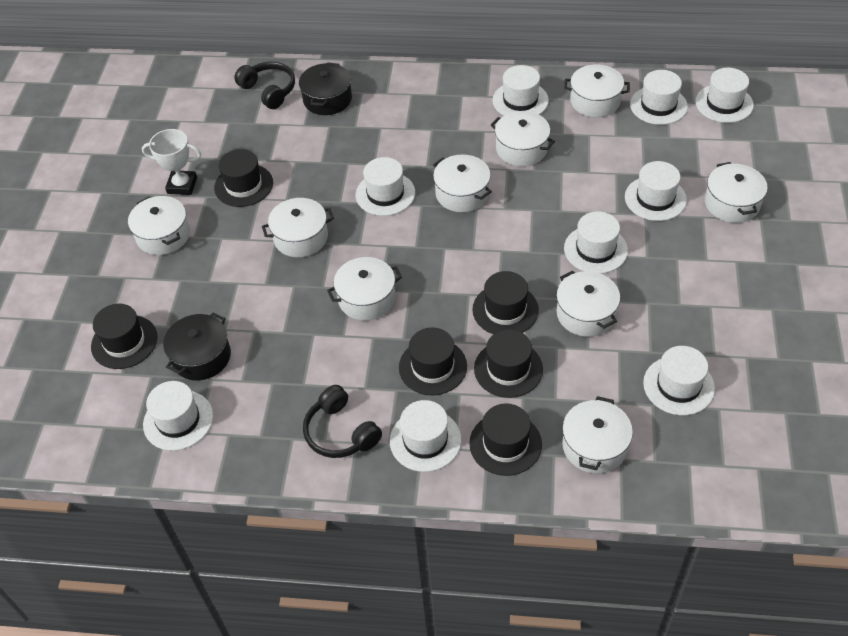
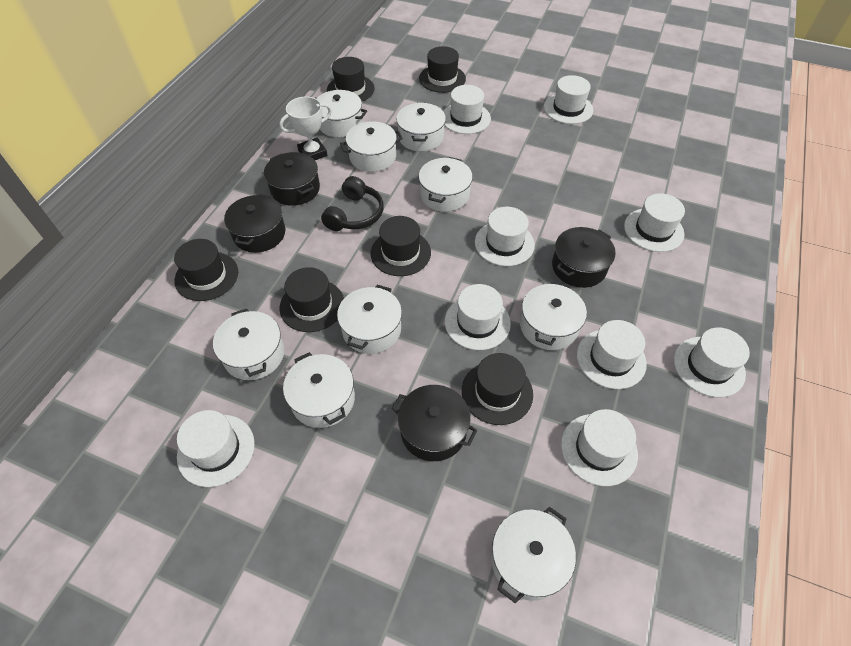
black headphones: 2 -> 1
black pot: 2 -> 4

